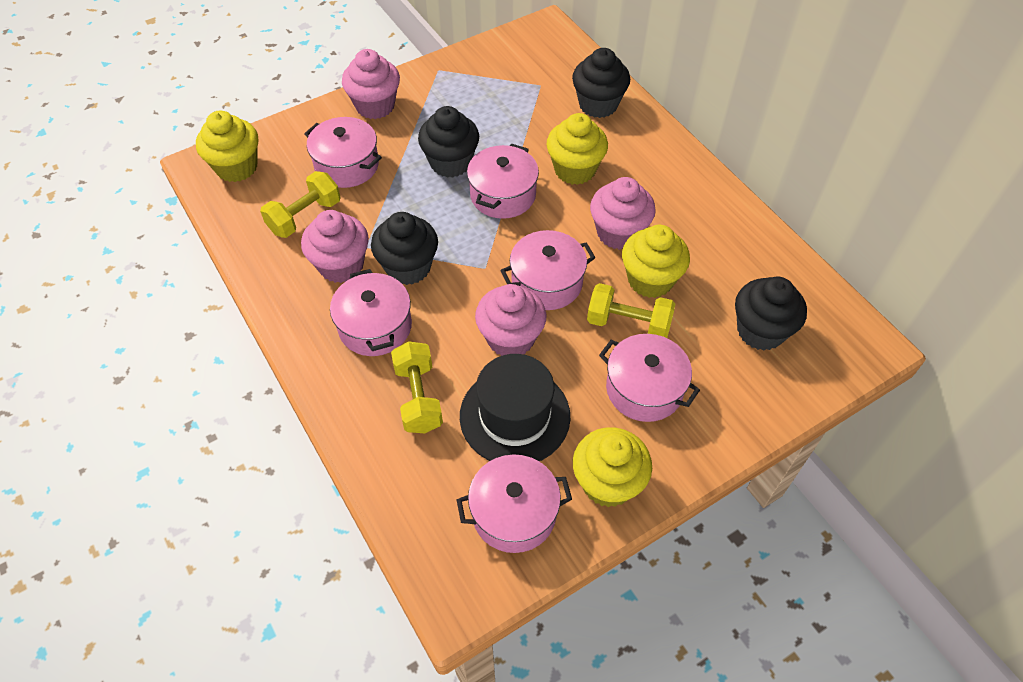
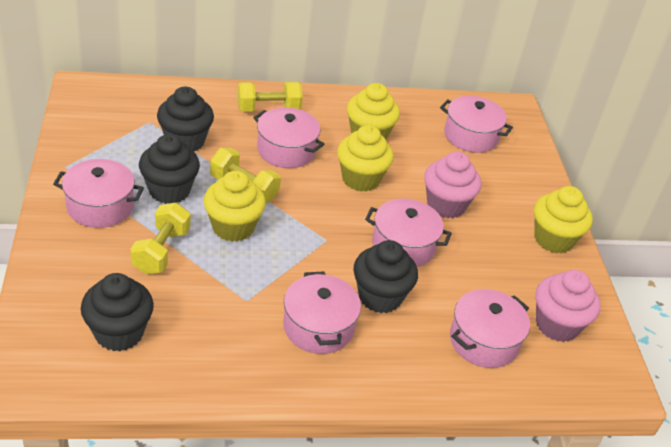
black hat: 1 -> 0
pink cupcake: 4 -> 2

